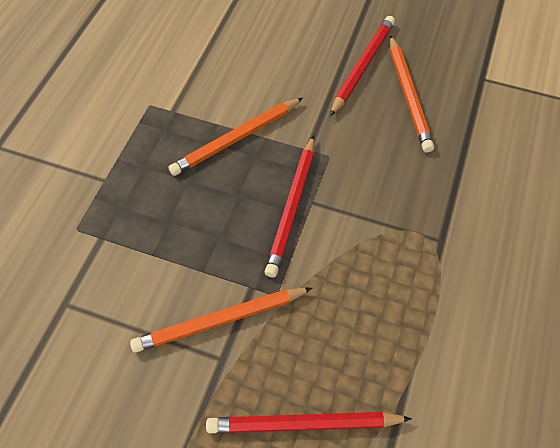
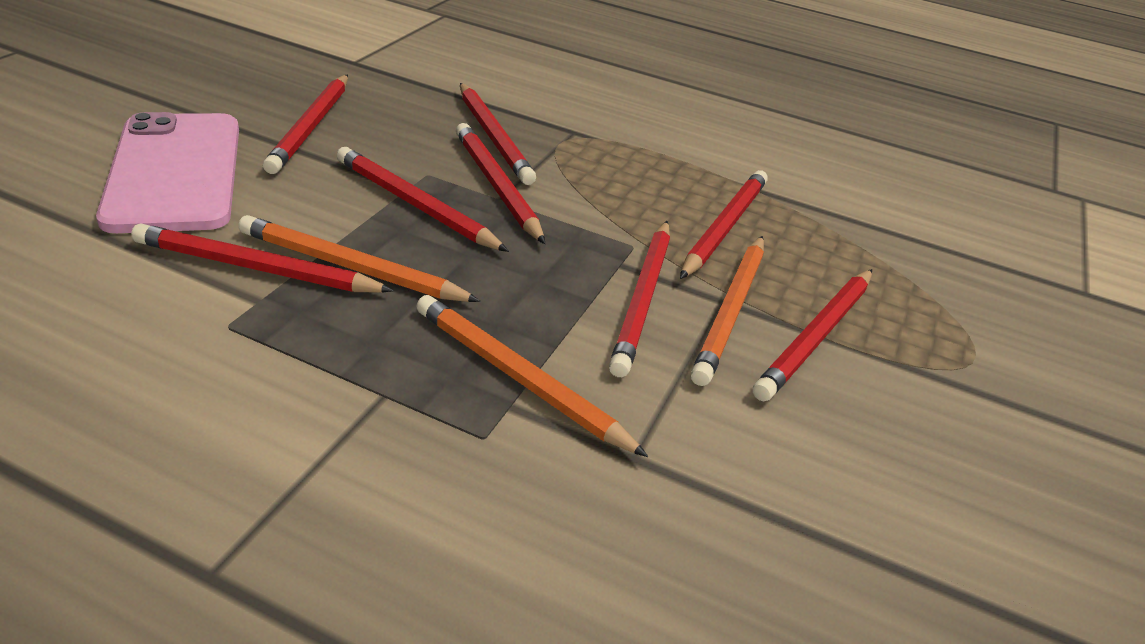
pink phone: 0 -> 1
red pencil: 3 -> 8

